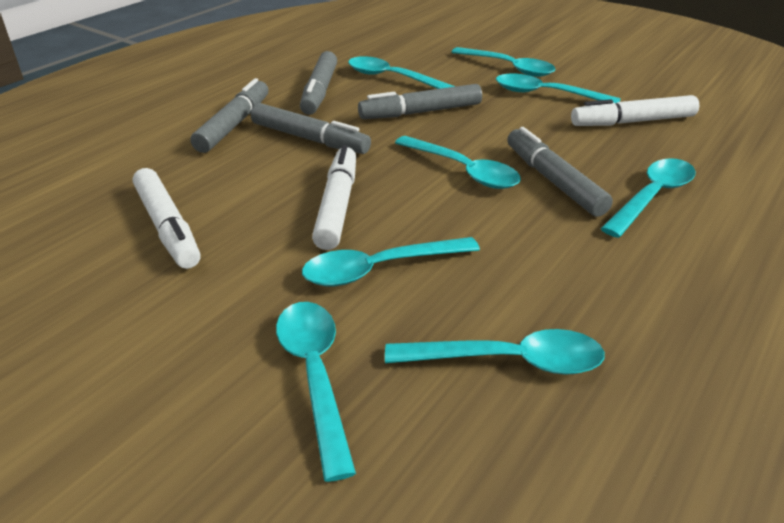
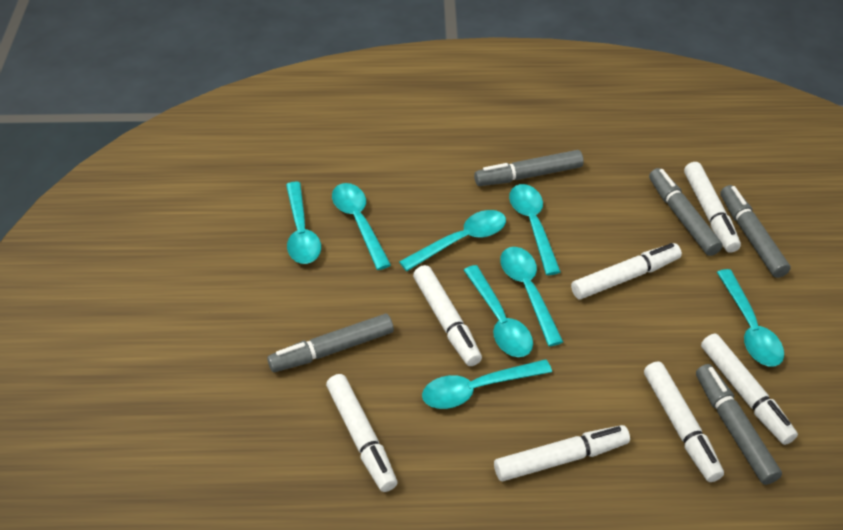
white marker: 3 -> 7

